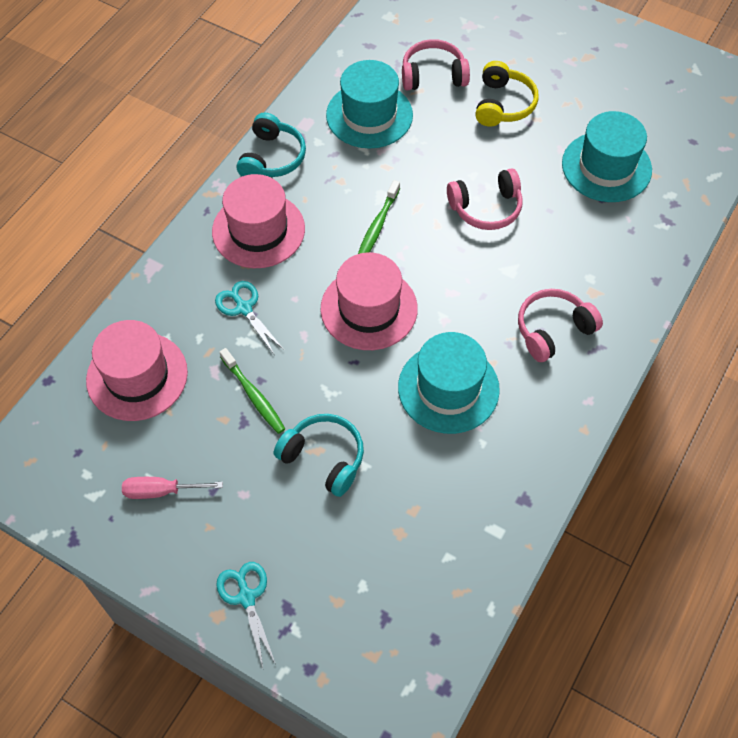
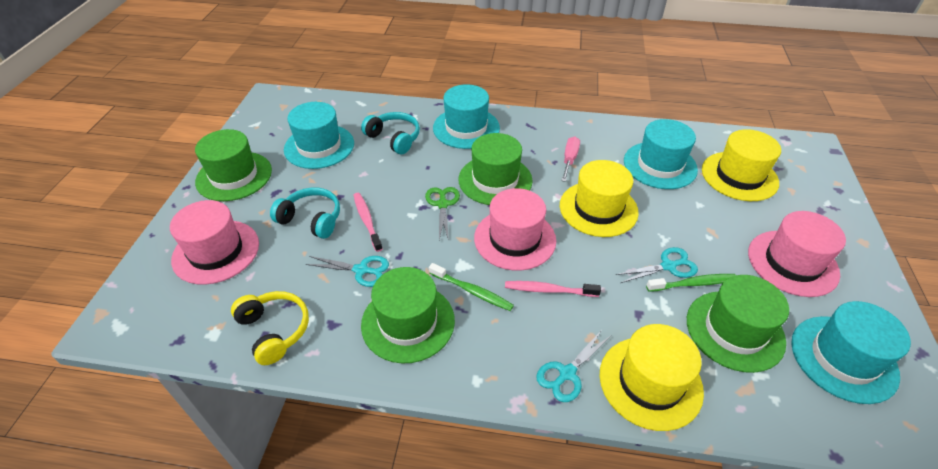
green hat: 0 -> 4
green scissors: 0 -> 1
pink headphones: 3 -> 0
pink toothbrush: 0 -> 2
turquoise hat: 3 -> 4
turquoise scissors: 2 -> 3
yellow hat: 0 -> 3

